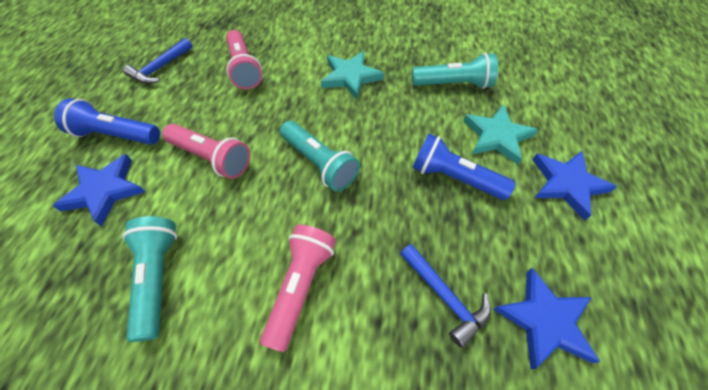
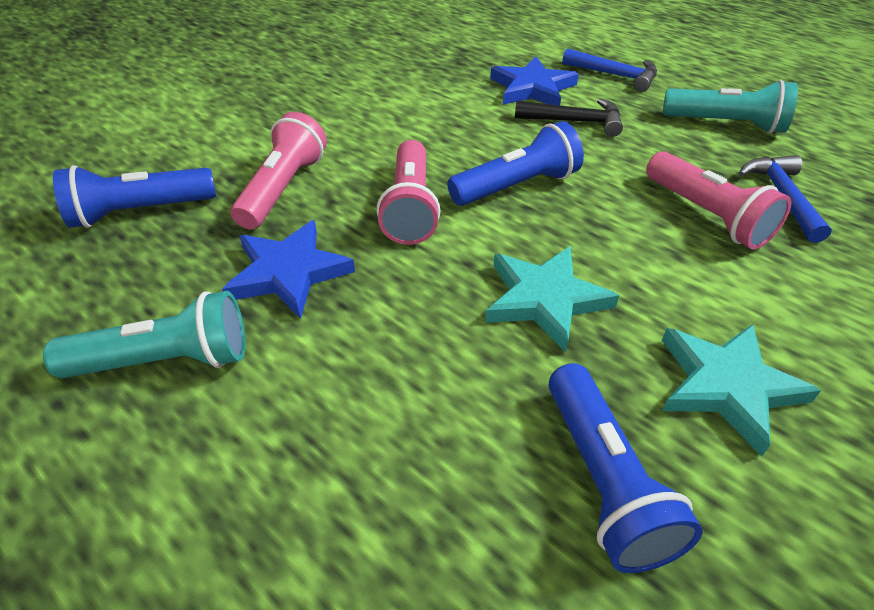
black hammer: 0 -> 1
blue flashlight: 2 -> 3
blue star: 3 -> 2
turquoise flashlight: 3 -> 2

